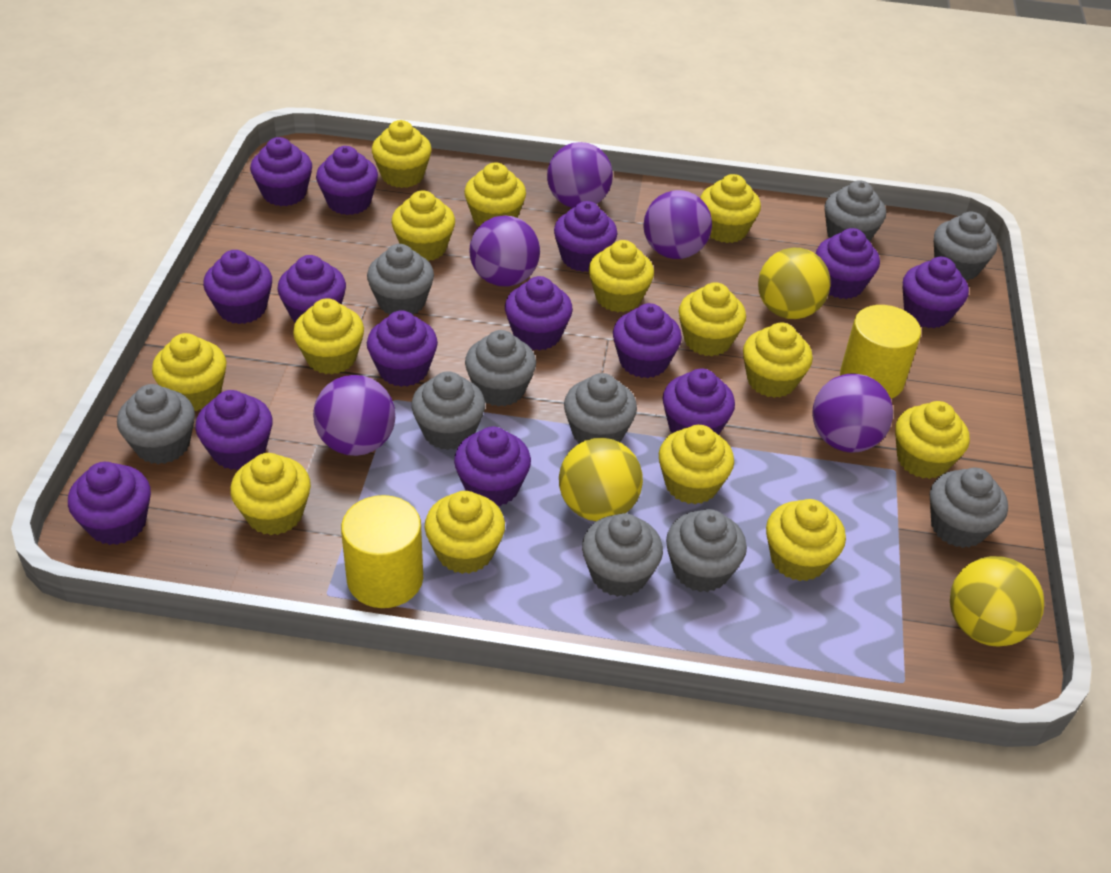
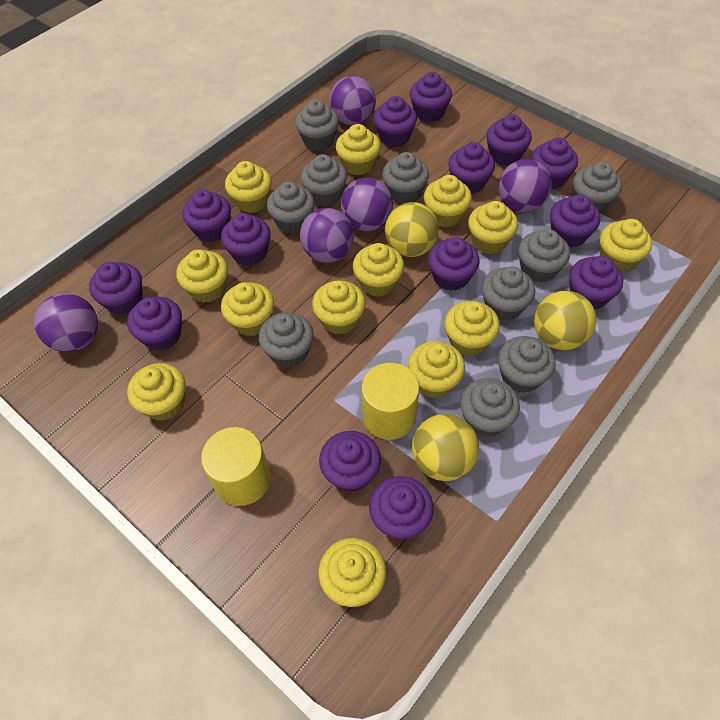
yellow cupcake: 14 -> 13

